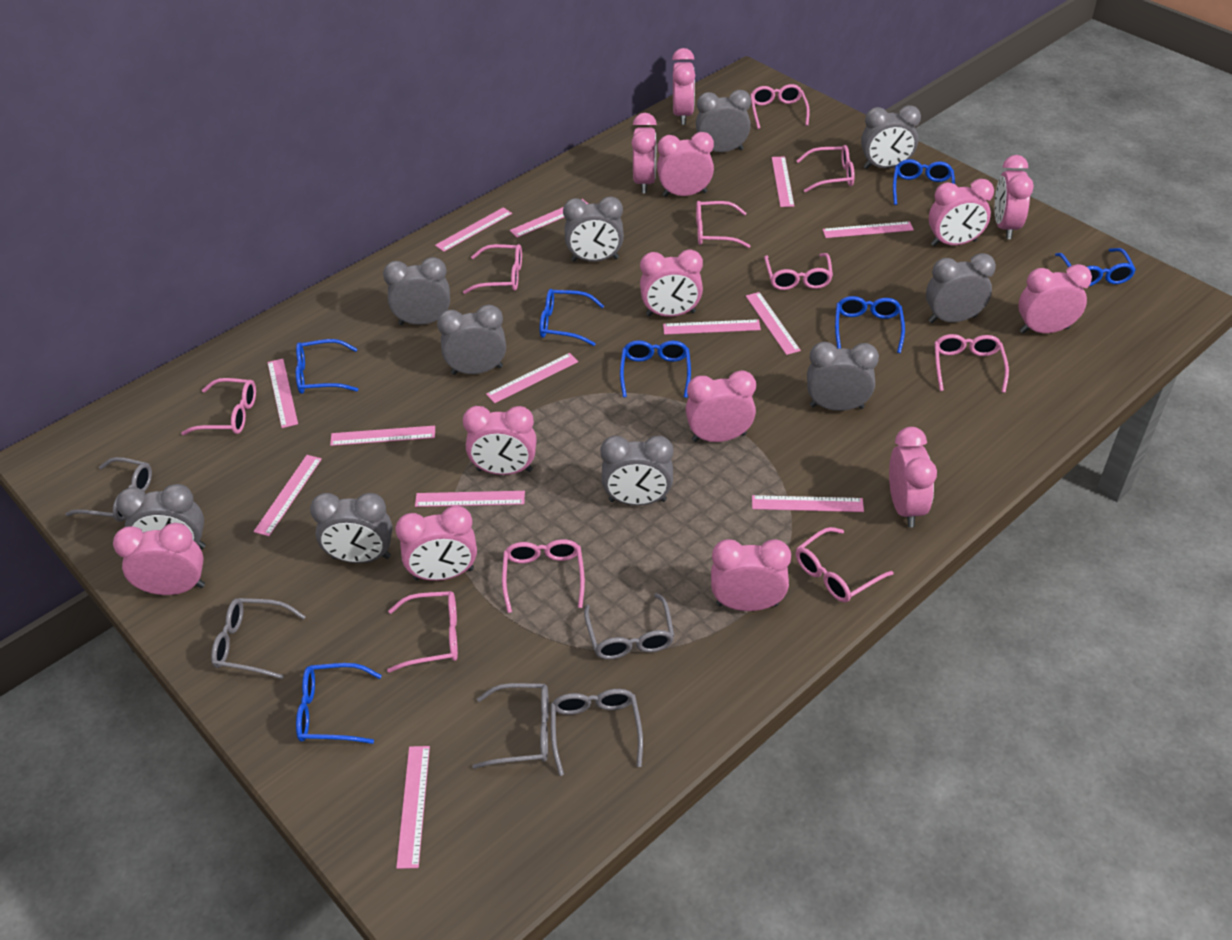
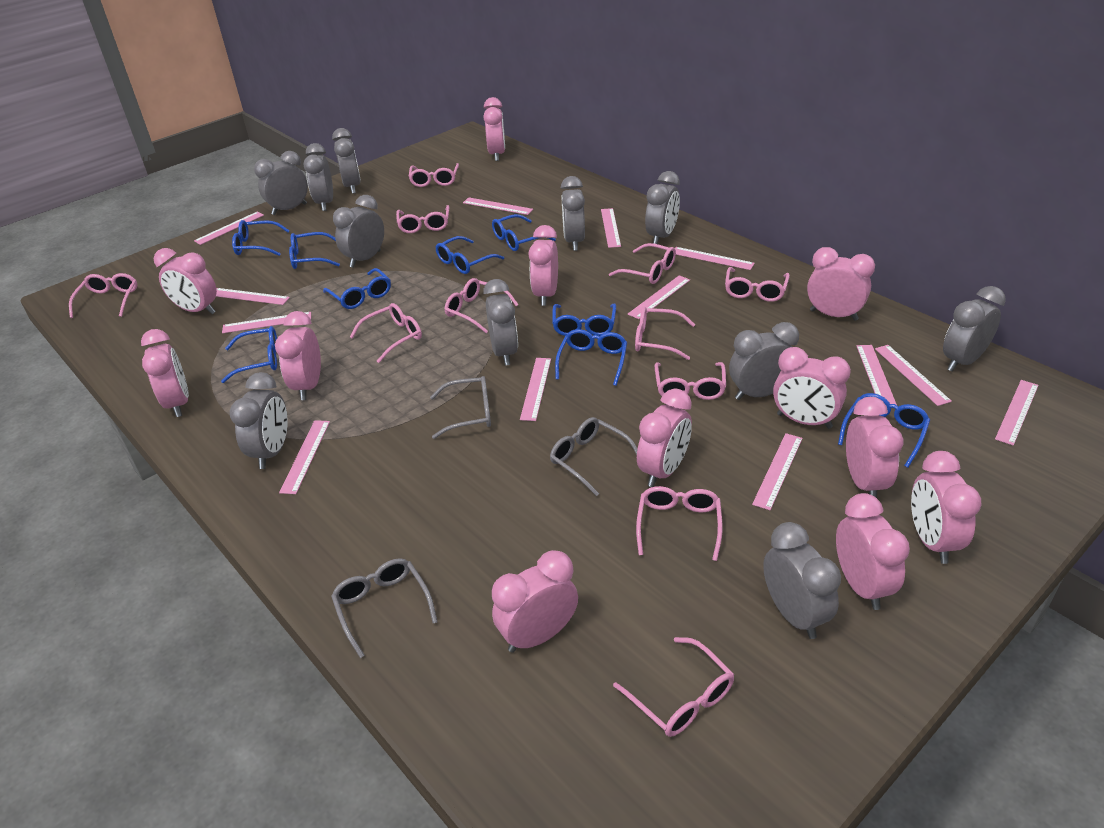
blue glasses: 7 -> 9
grey clock: 10 -> 11
grey glasses: 5 -> 3
pink clock: 13 -> 12
pink glasses: 10 -> 11

